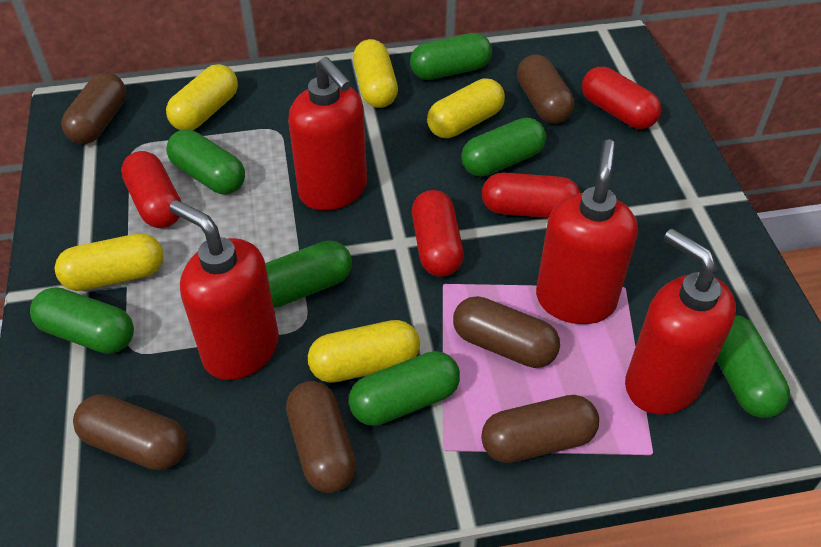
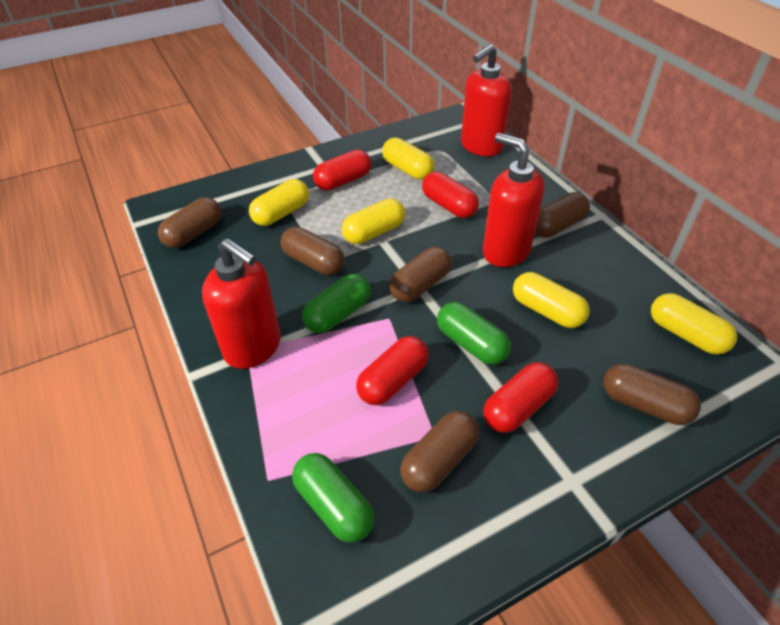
green capsule: 7 -> 3
red soap dispenser: 4 -> 3

